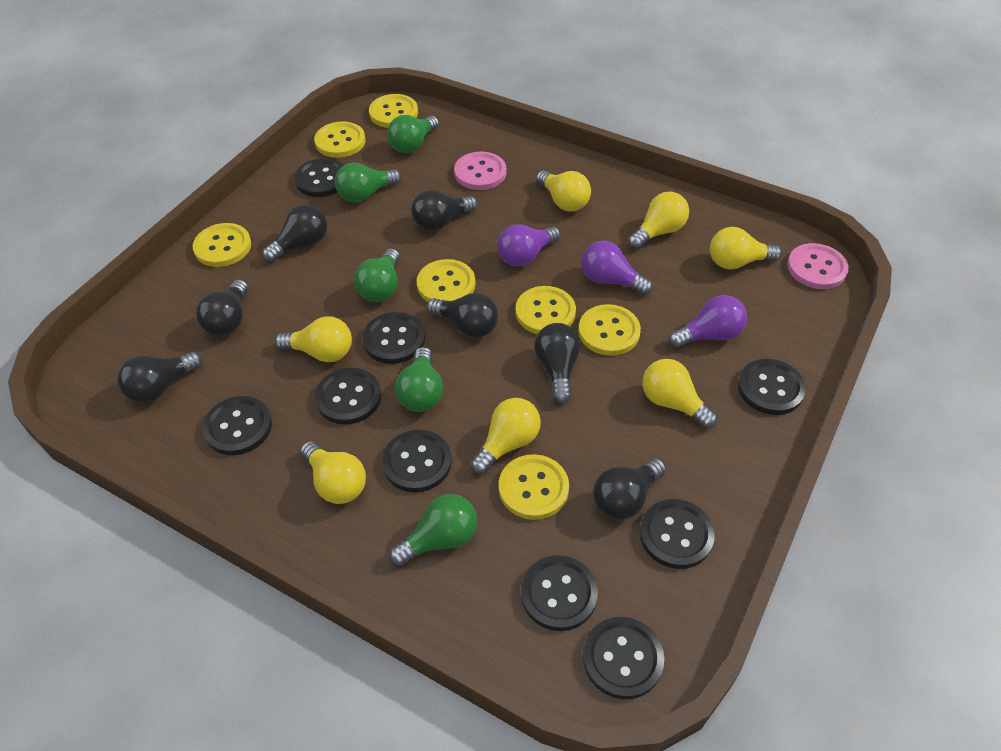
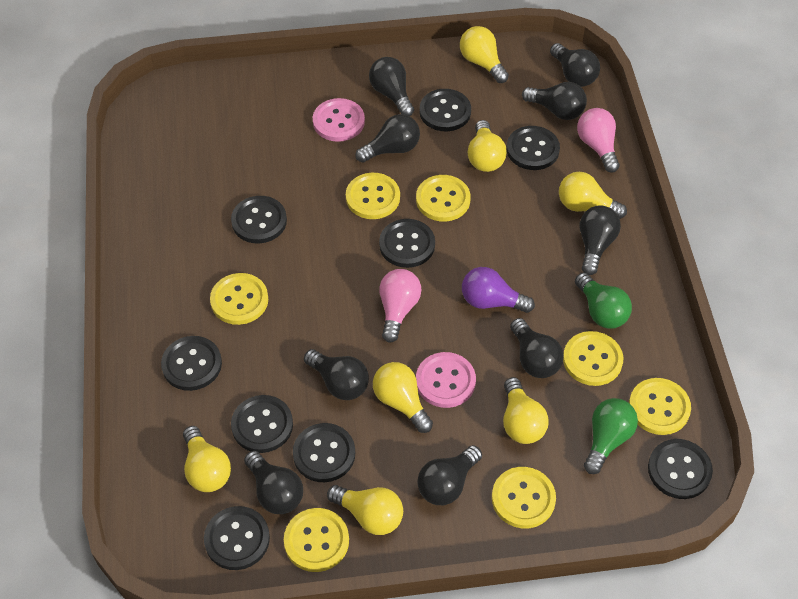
black light bulb: 7 -> 9
green light bulb: 5 -> 2
pink light bulb: 0 -> 2
purple light bulb: 3 -> 1

